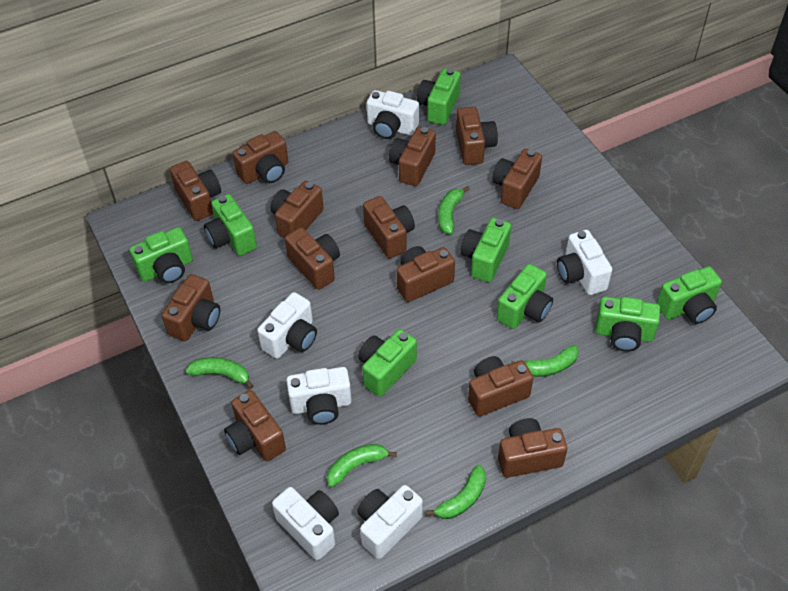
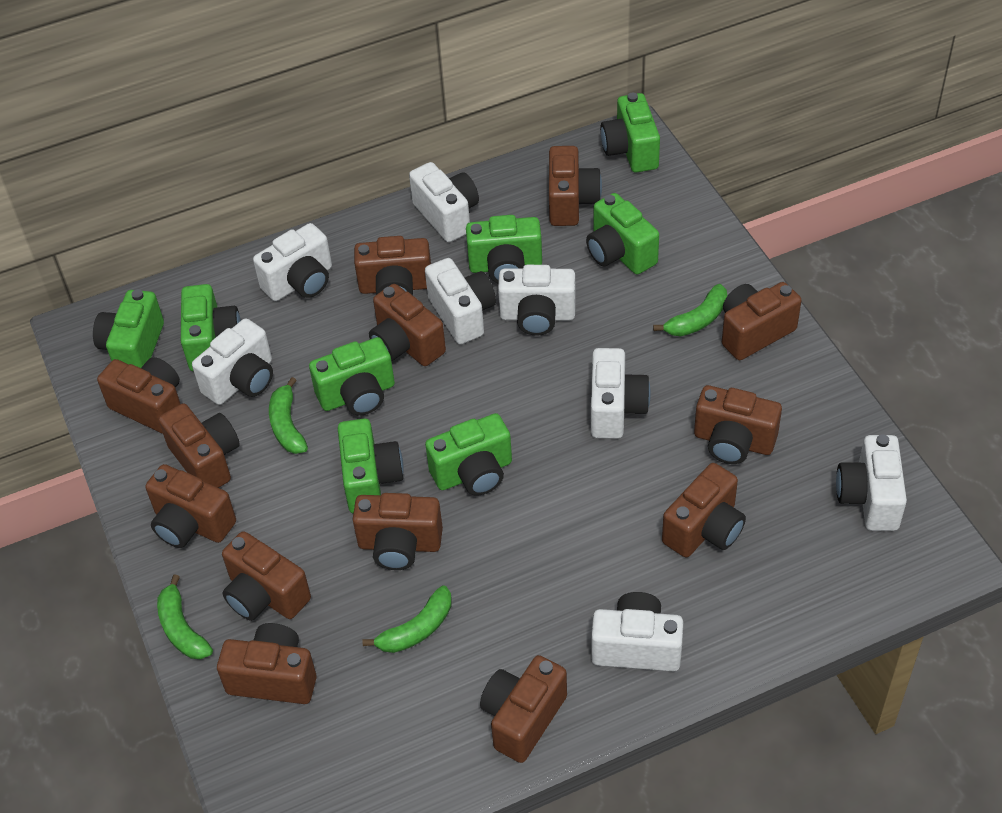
green banana: 5 -> 4
white camera: 6 -> 8

